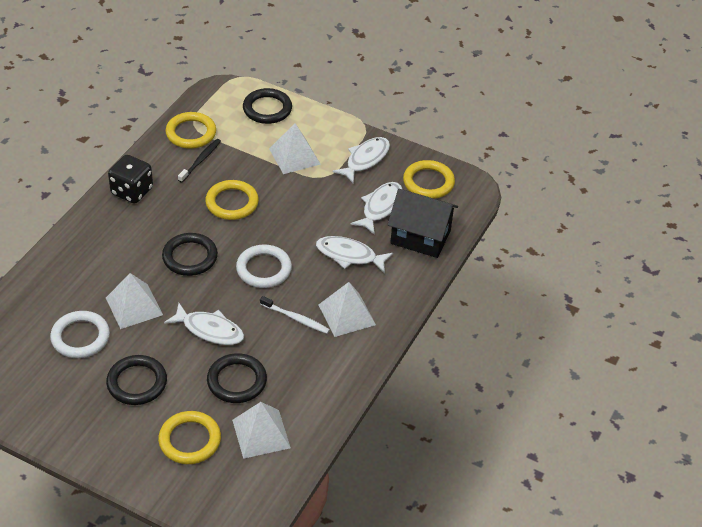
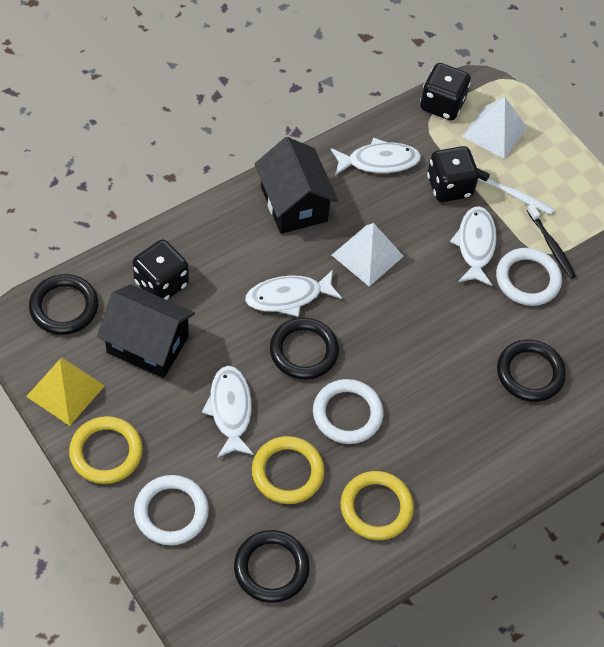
black dice: 1 -> 3
black house: 1 -> 2
white pyramid: 4 -> 2
white ring: 2 -> 3
yellow pyramid: 0 -> 1
yellow ring: 4 -> 3

